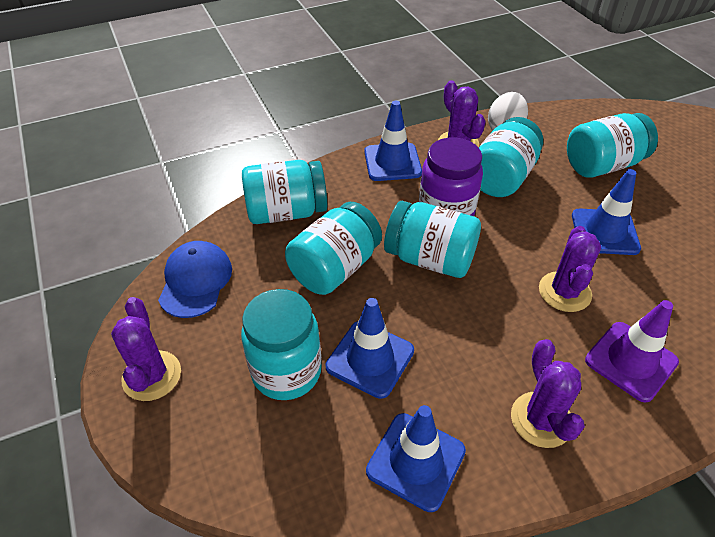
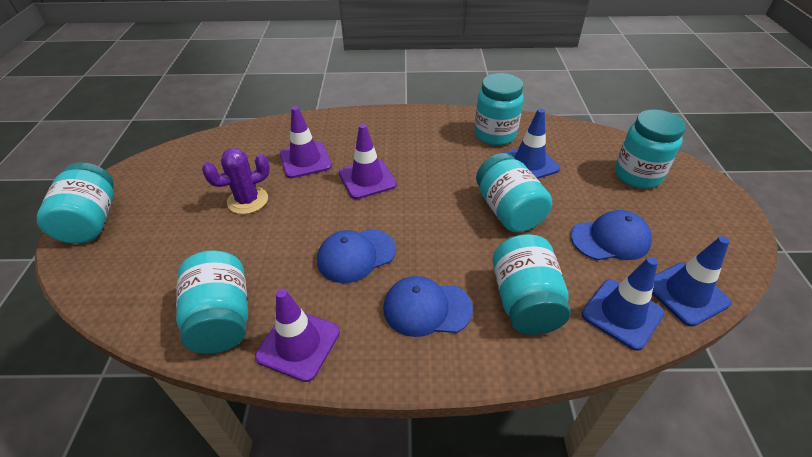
blue cap: 1 -> 3
blue traffic cone: 4 -> 3
purple cactus: 4 -> 1
purple jar: 1 -> 0
purple traffic cone: 1 -> 3
white egg: 1 -> 0

